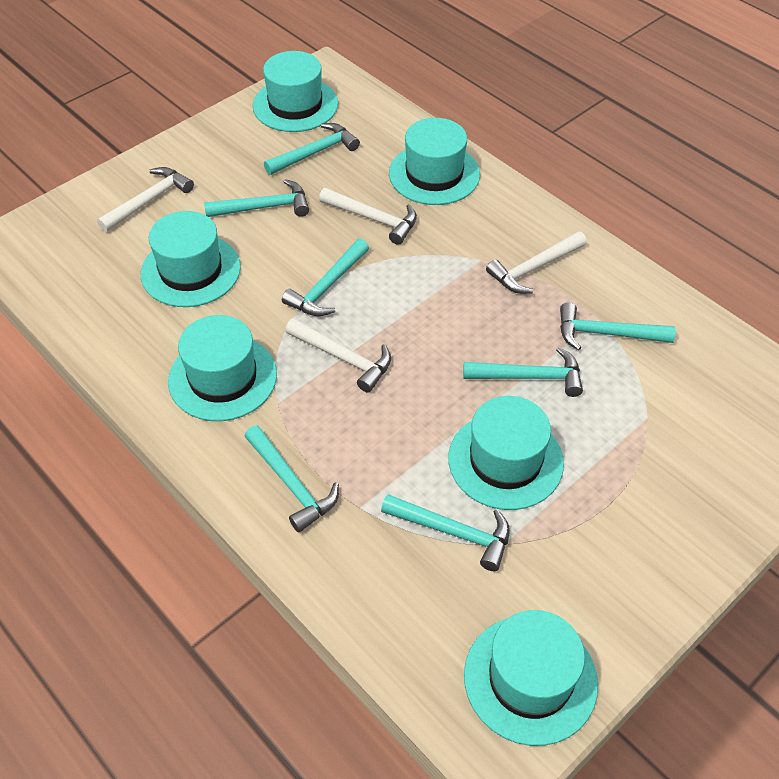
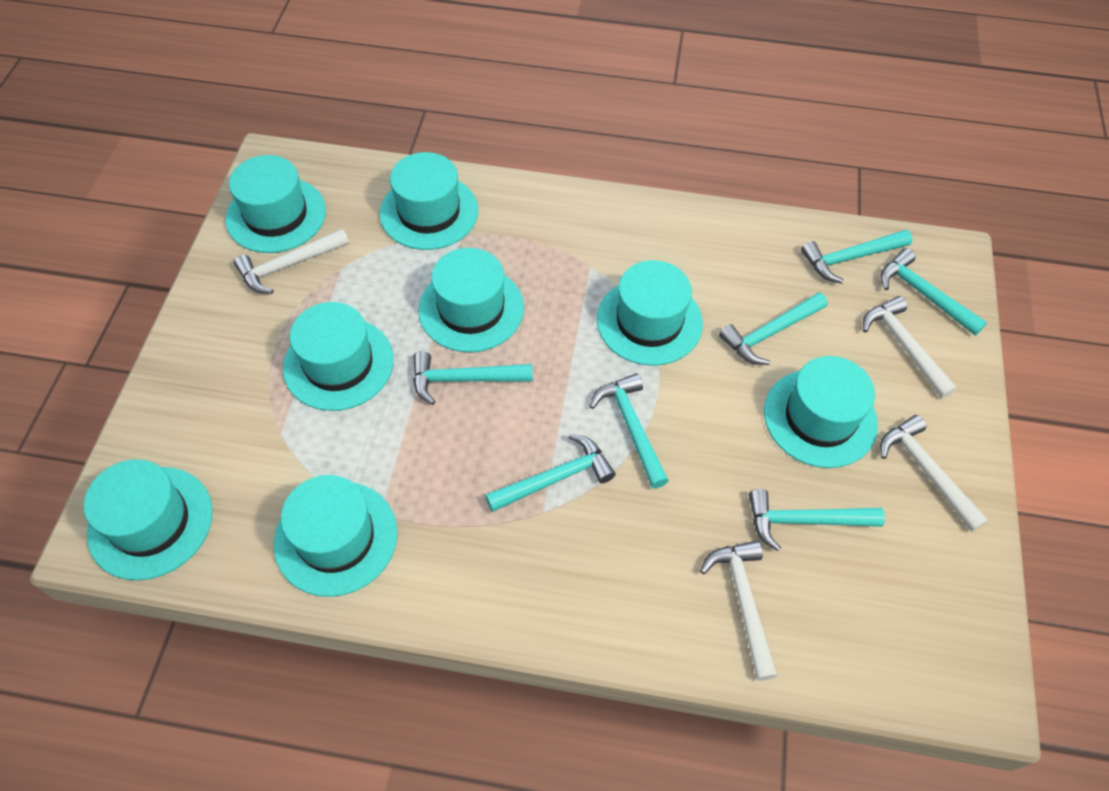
turquoise hat: 6 -> 8

